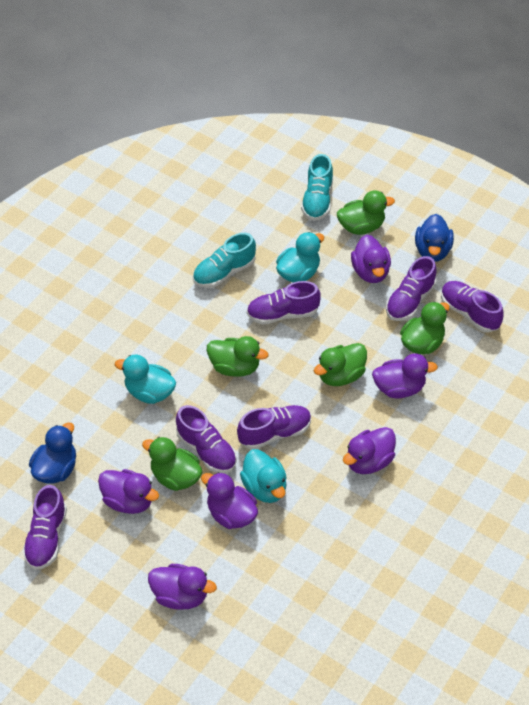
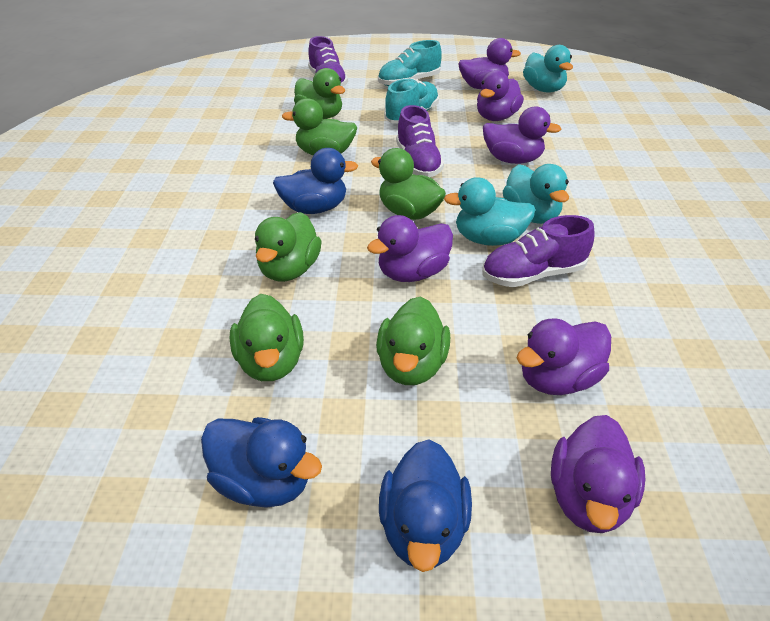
blue duck: 2 -> 3
green duck: 5 -> 6
purple shoe: 6 -> 3

